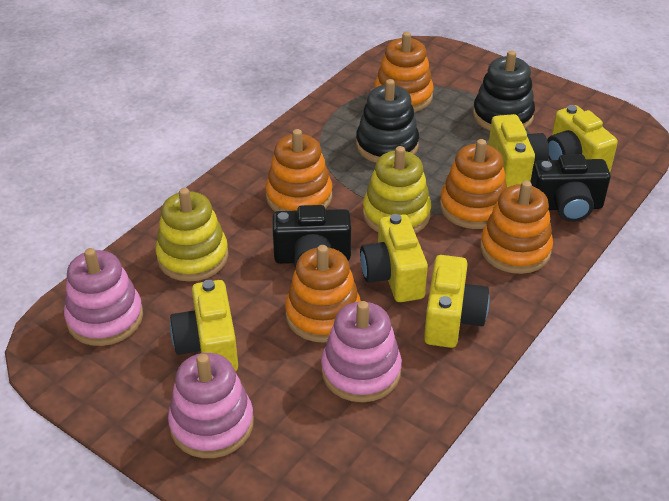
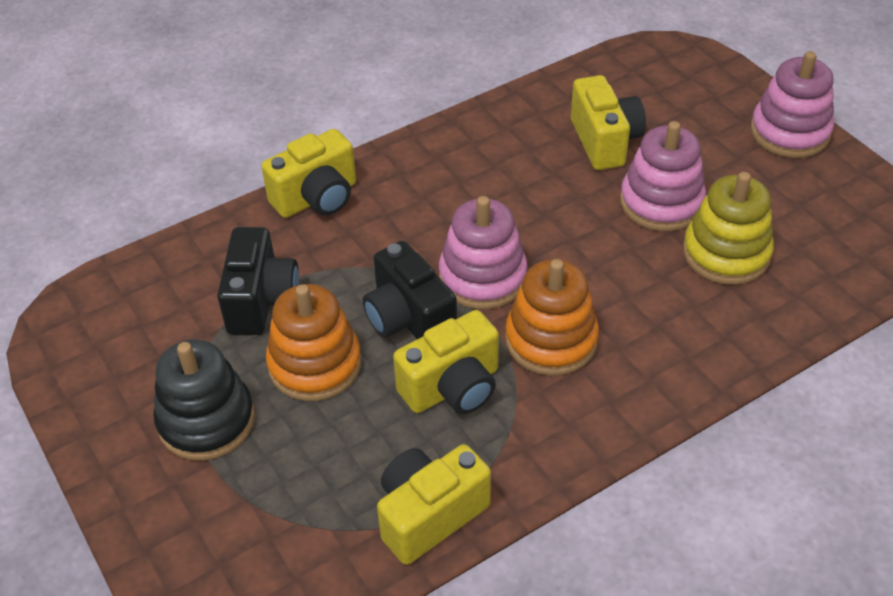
black stacking toy: 2 -> 1
orange stacking toy: 5 -> 2
yellow camera: 5 -> 4
yellow stacking toy: 2 -> 1

